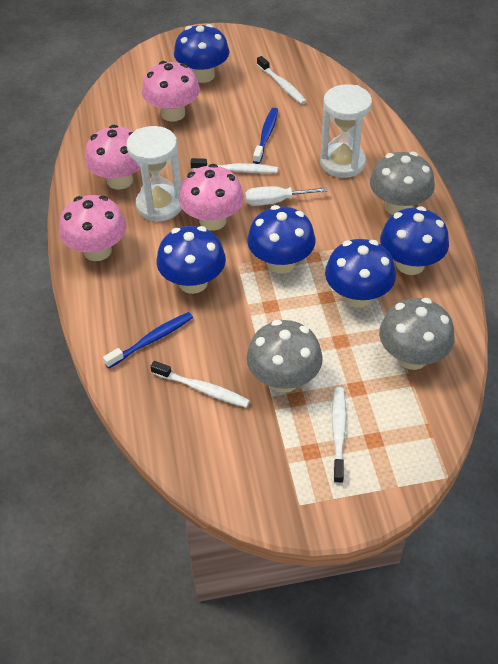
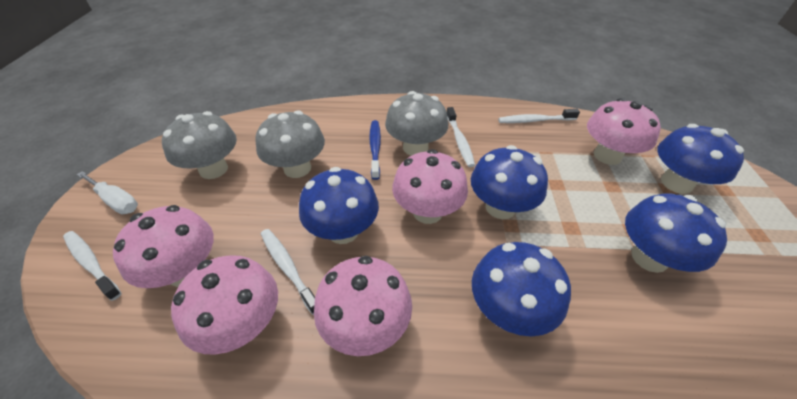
blue toothbrush: 2 -> 1
pink mushroom: 4 -> 5
white hourglass: 2 -> 0

